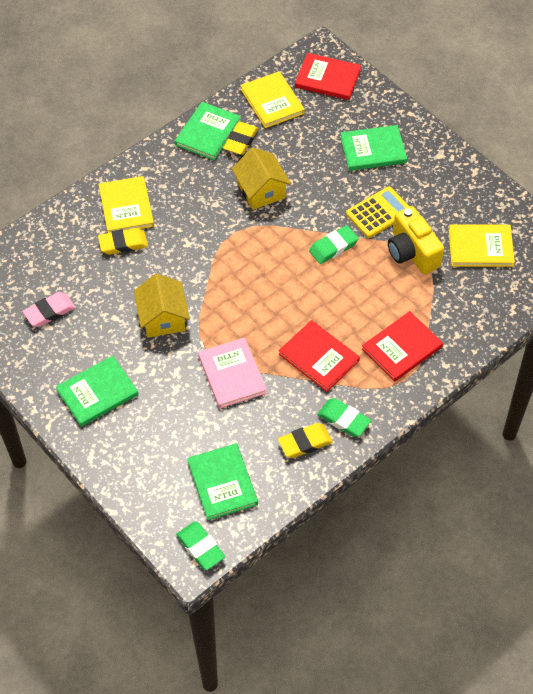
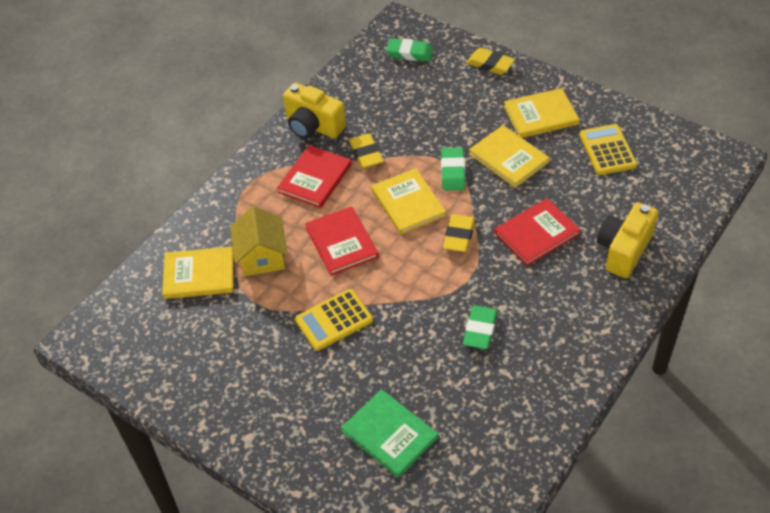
green book: 4 -> 1
pink book: 1 -> 0
pink eraser: 1 -> 0
yellow book: 3 -> 4
yellow calculator: 1 -> 2
yellow camera: 1 -> 2
yellow house: 2 -> 1

